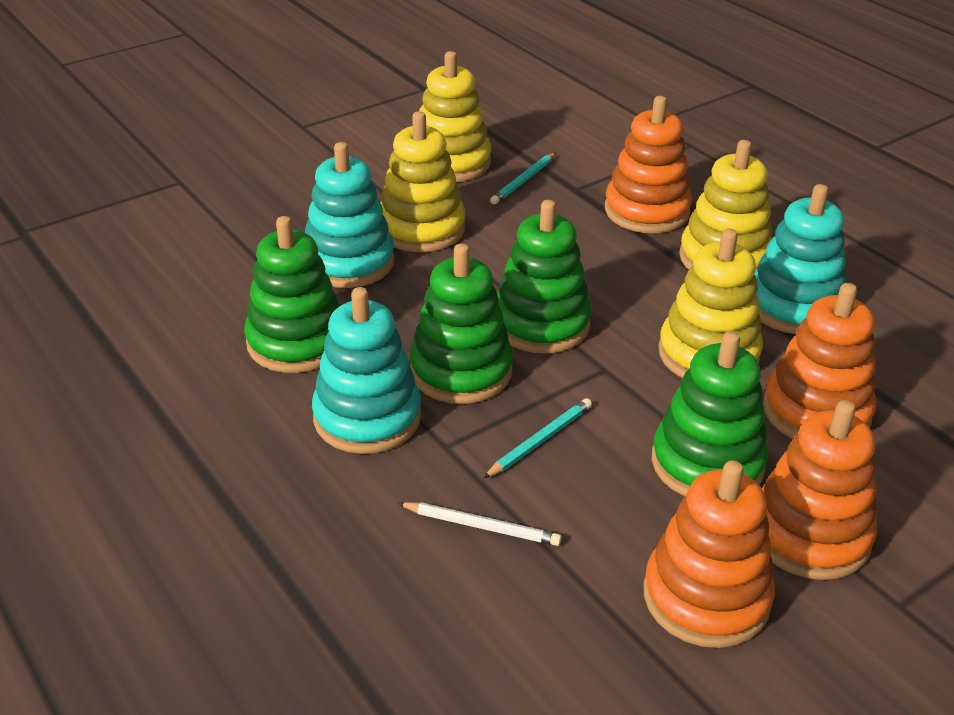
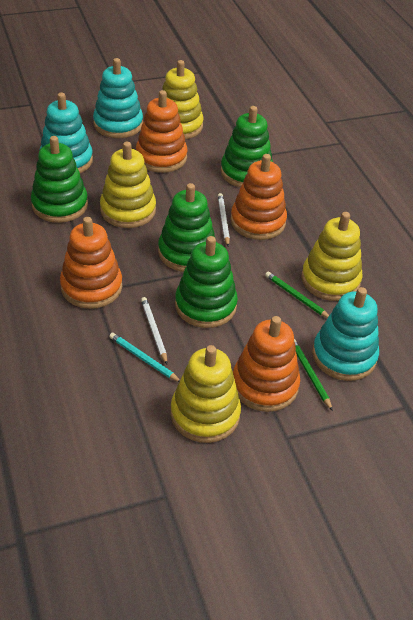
green pencil: 0 -> 2
turquoise pencil: 2 -> 1
white pencil: 1 -> 2

